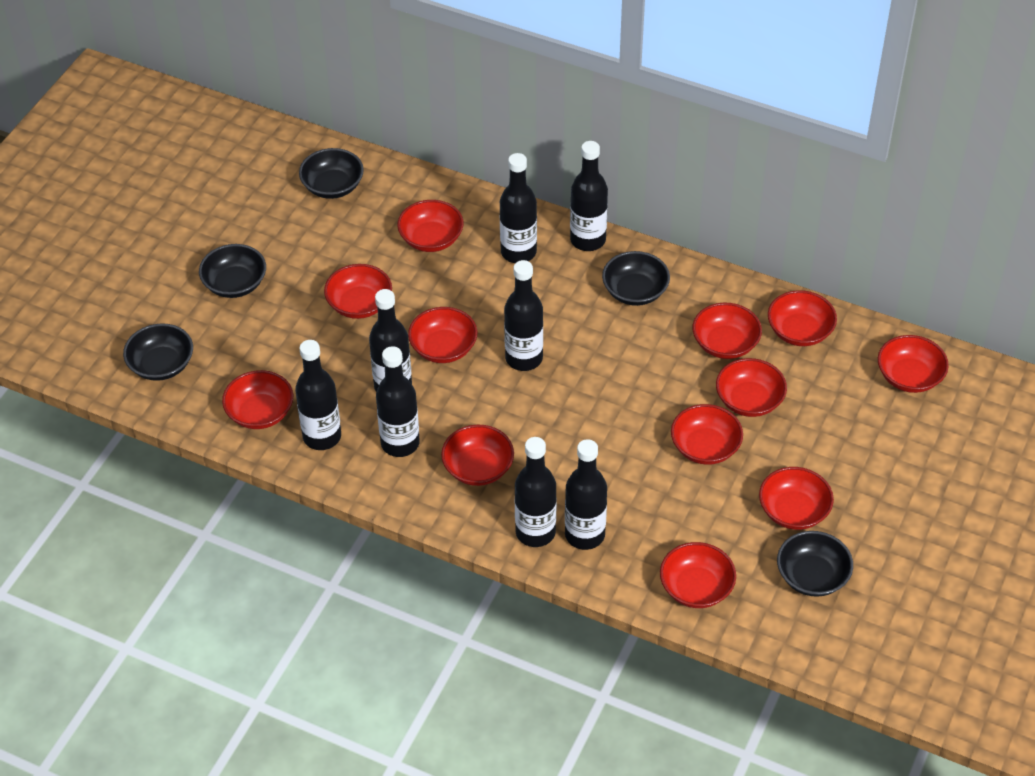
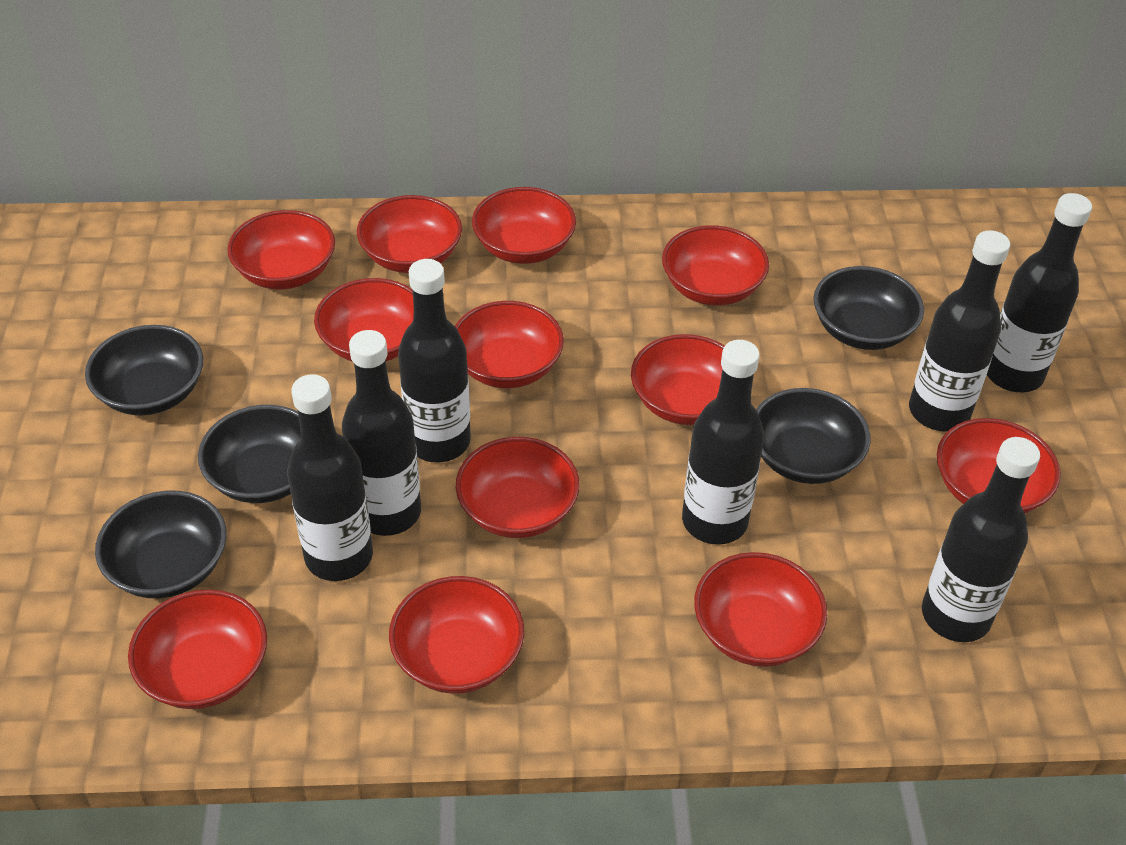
black bottle: 8 -> 7

